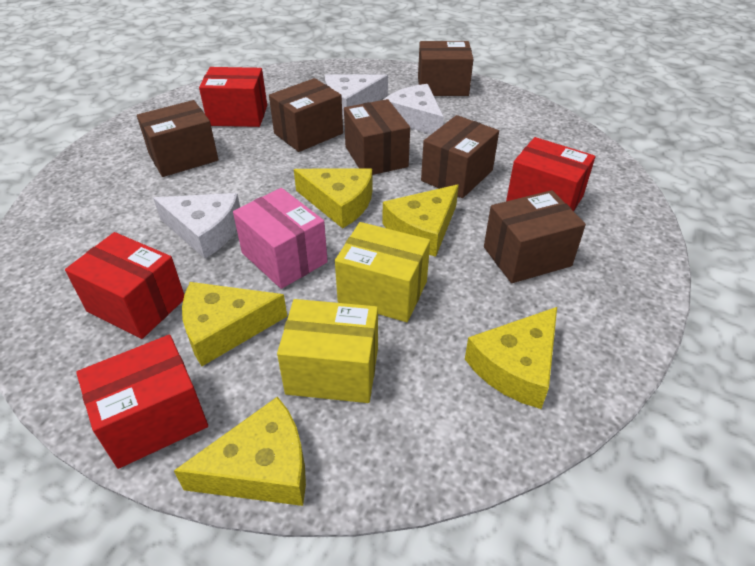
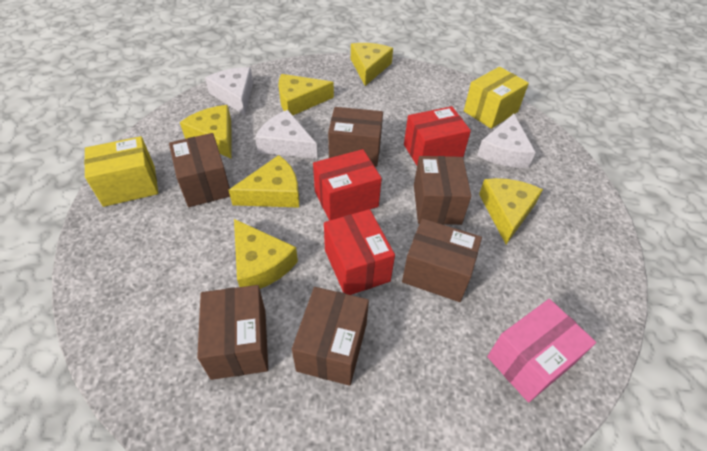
red box: 4 -> 3
yellow cheese: 5 -> 6

